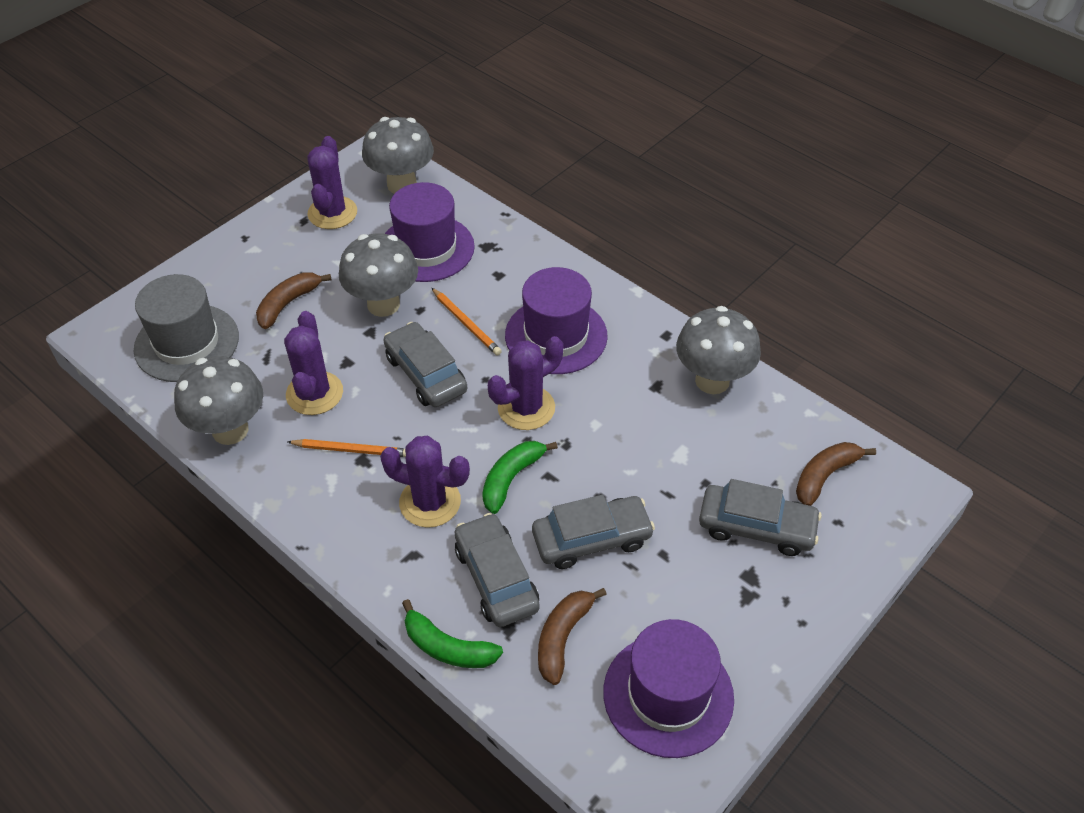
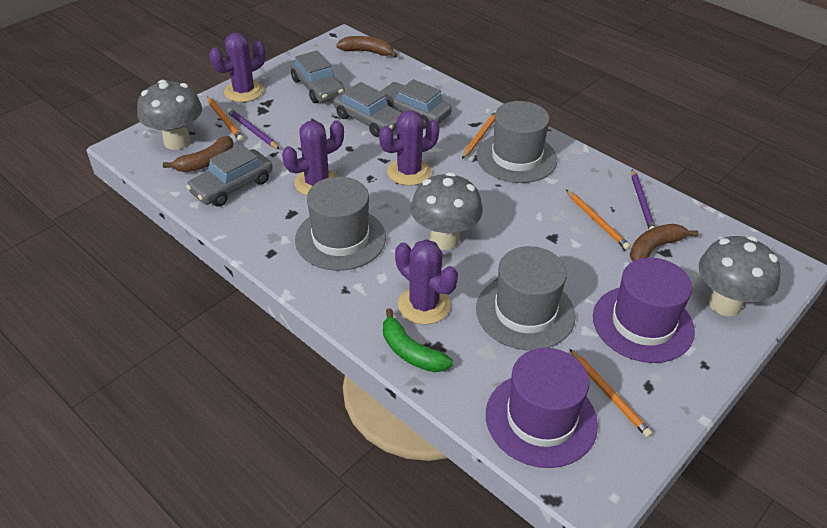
green banana: 2 -> 1
grey hat: 1 -> 3
grey mushroom: 4 -> 3
orange pencil: 2 -> 4
purple hat: 3 -> 2
purple pencil: 0 -> 2

